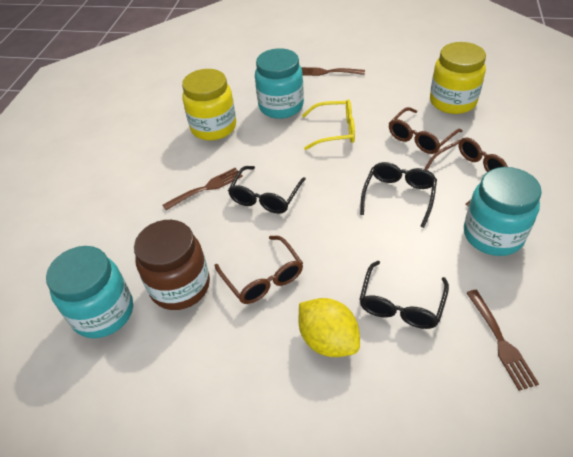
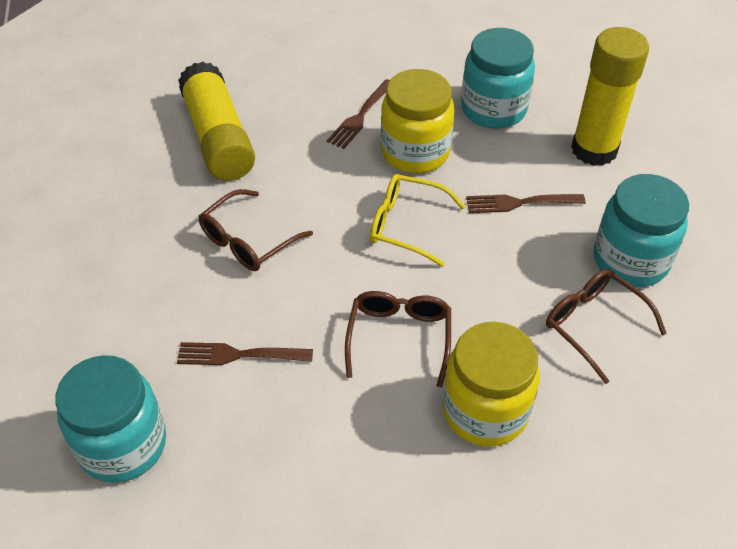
black glasses: 3 -> 0
brown jar: 1 -> 0
yellow glue stick: 0 -> 2
yellow lemon: 1 -> 0

